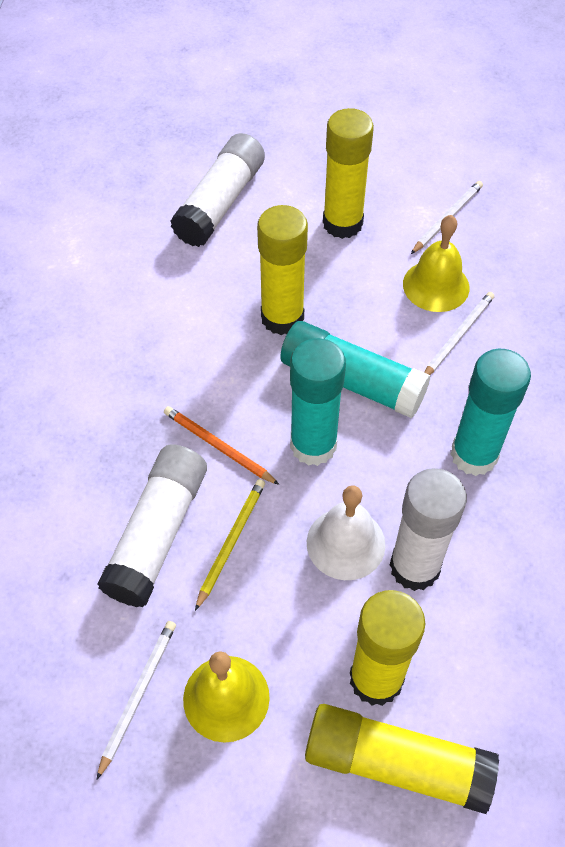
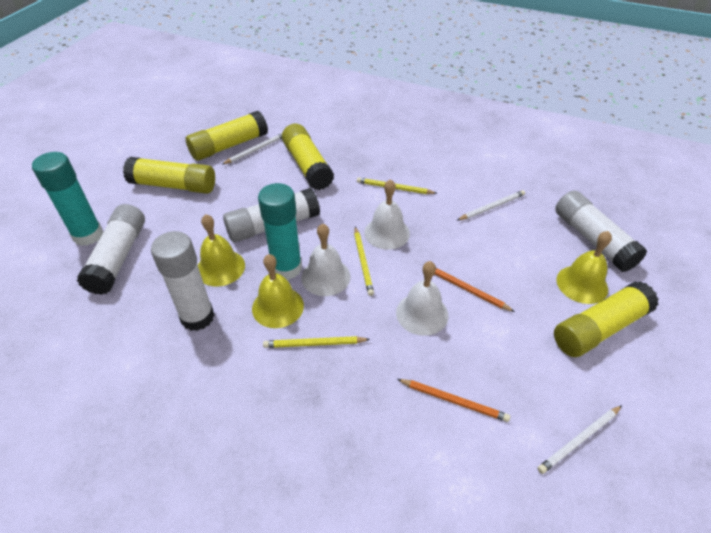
orange pencil: 1 -> 2
turquoise glue stick: 3 -> 2
white bell: 1 -> 3
white glue stick: 3 -> 4
yellow bell: 2 -> 3
yellow pencil: 1 -> 3

